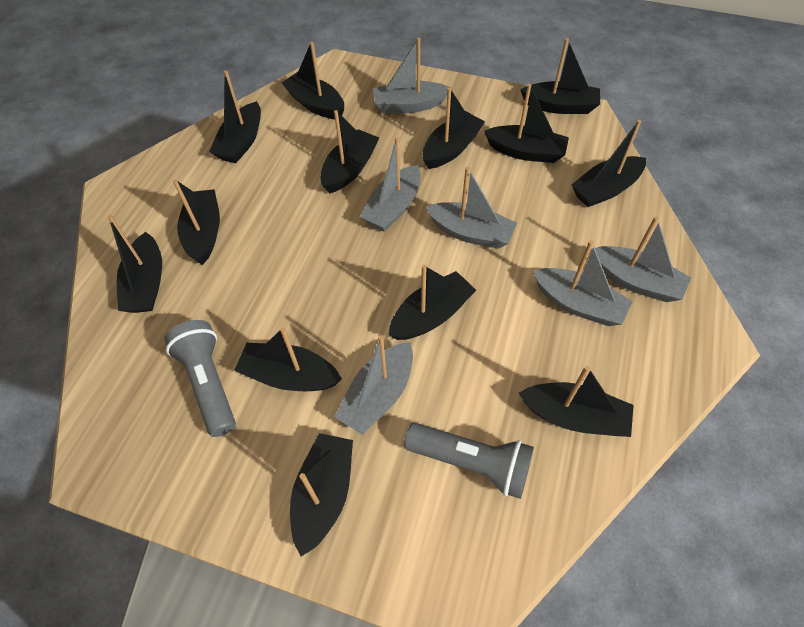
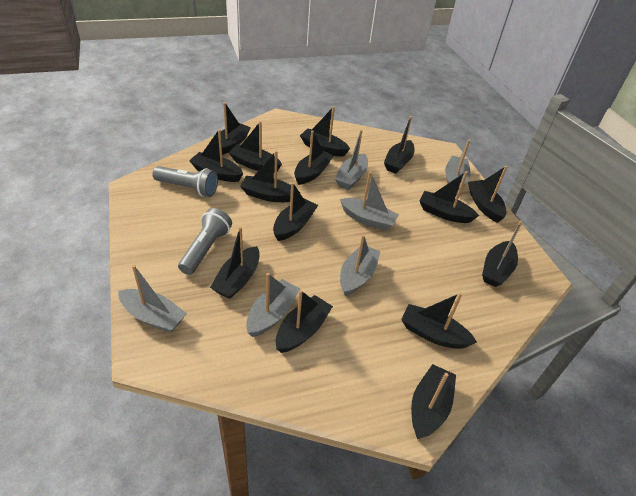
black boat: 13 -> 15

